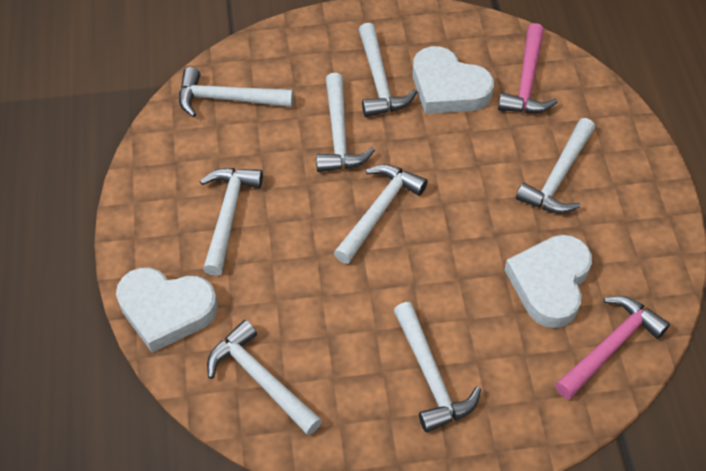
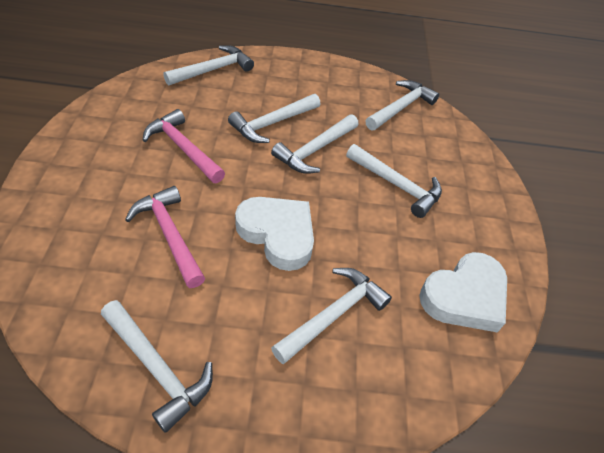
white hammer: 8 -> 7
white heart: 3 -> 2

